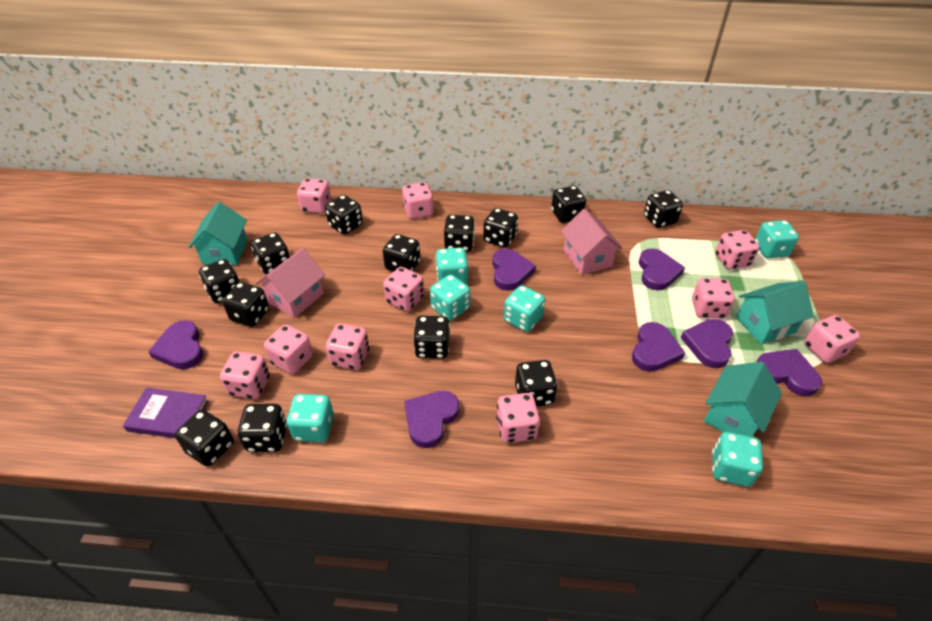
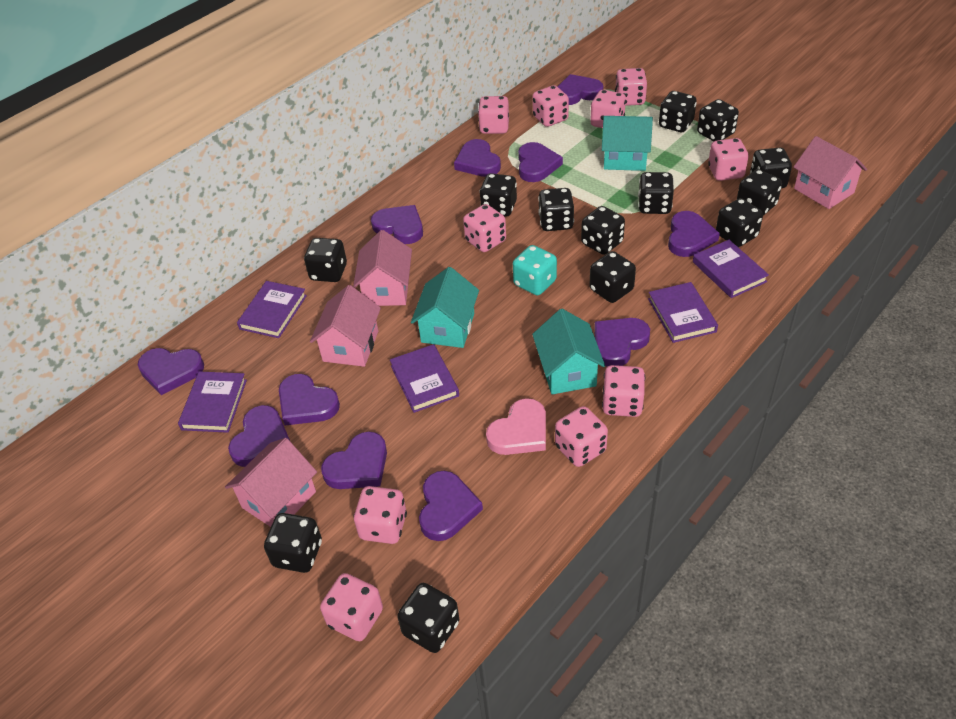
pink heart: 0 -> 1
pink house: 2 -> 4
purple book: 1 -> 5
purple heart: 7 -> 11
turquoise dice: 6 -> 1

